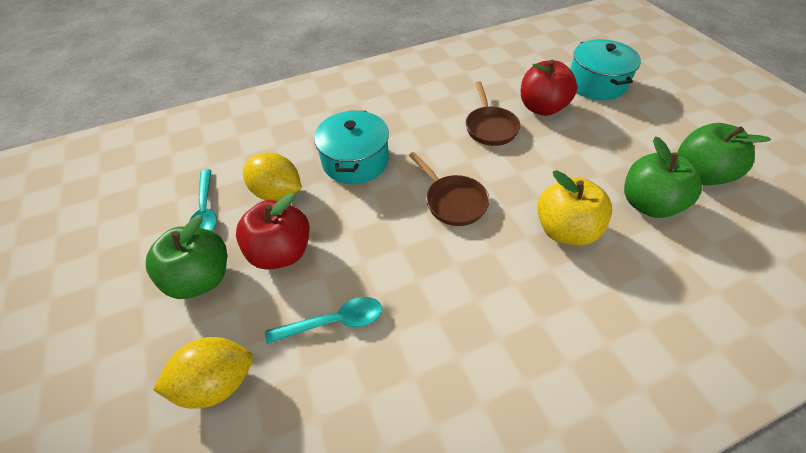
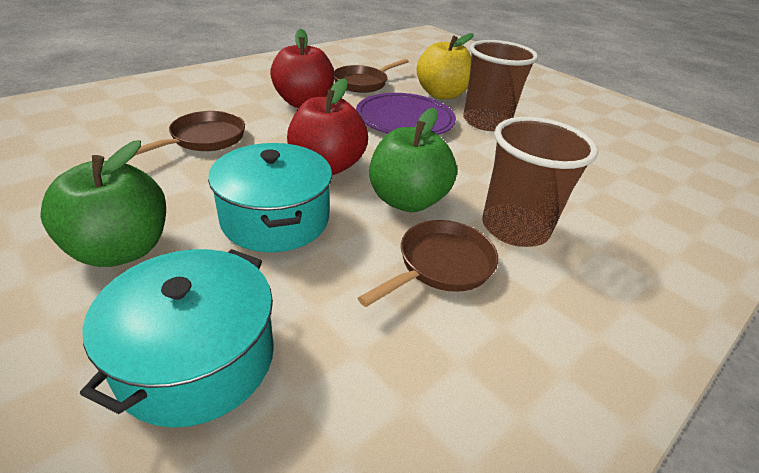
brown cup: 0 -> 2
brown pan: 2 -> 3
green apple: 3 -> 2
purple plate: 0 -> 1
turquoise spoon: 2 -> 0
yellow lemon: 2 -> 0

